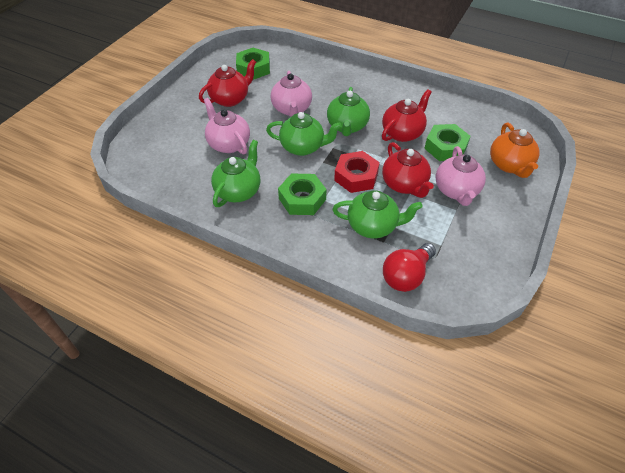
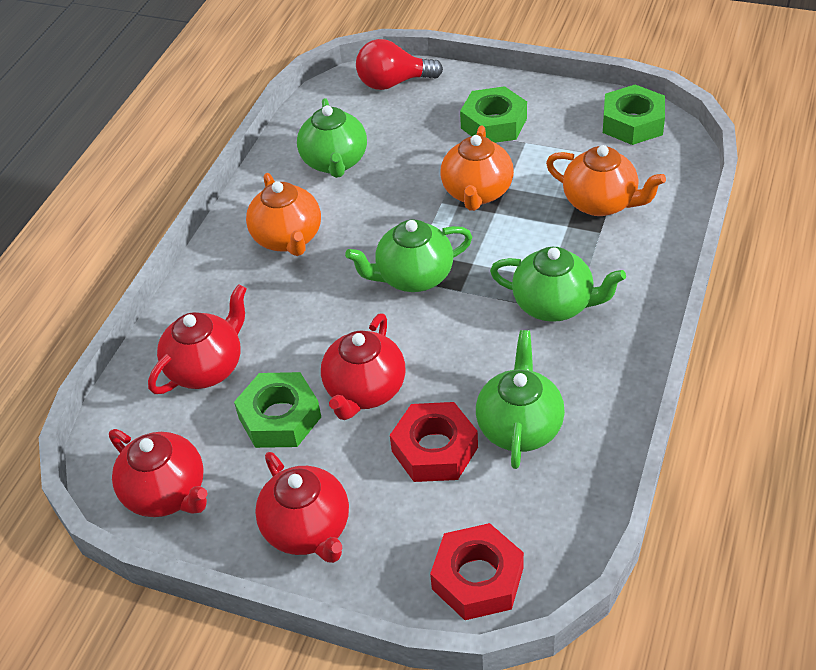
orange teapot: 1 -> 3
pink teapot: 3 -> 0
red nut: 1 -> 2
red teapot: 3 -> 4

